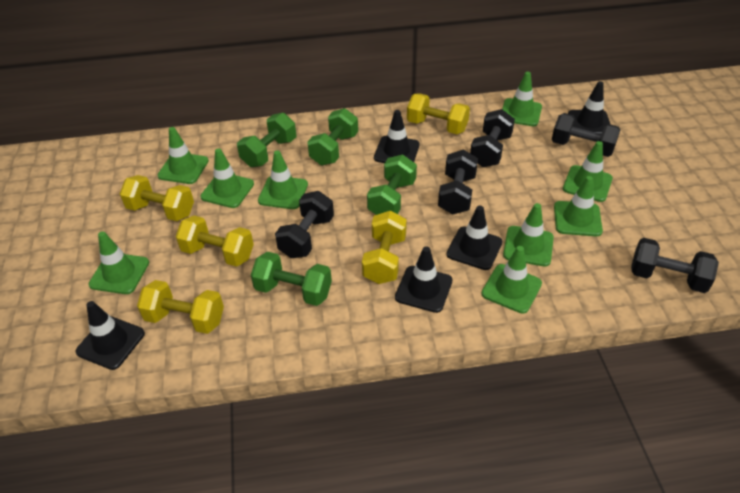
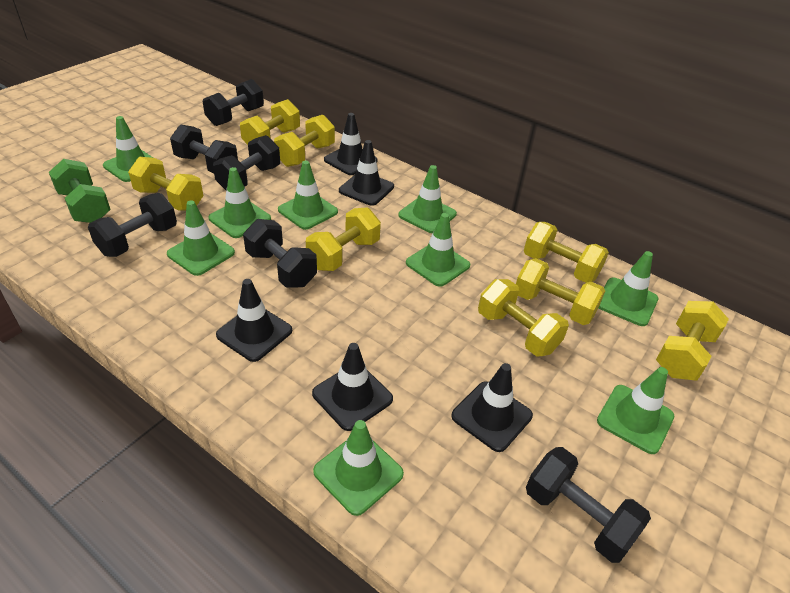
black dumbbell: 5 -> 6
green dumbbell: 4 -> 1
yellow dumbbell: 5 -> 8

